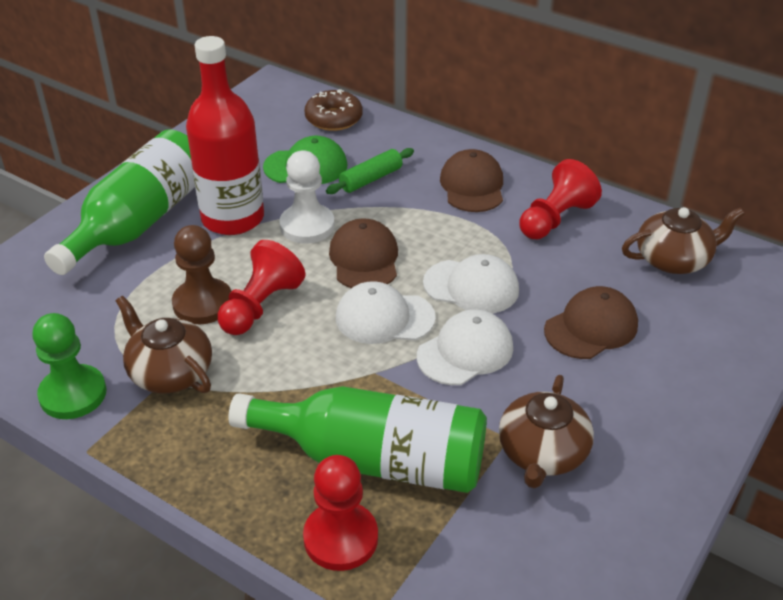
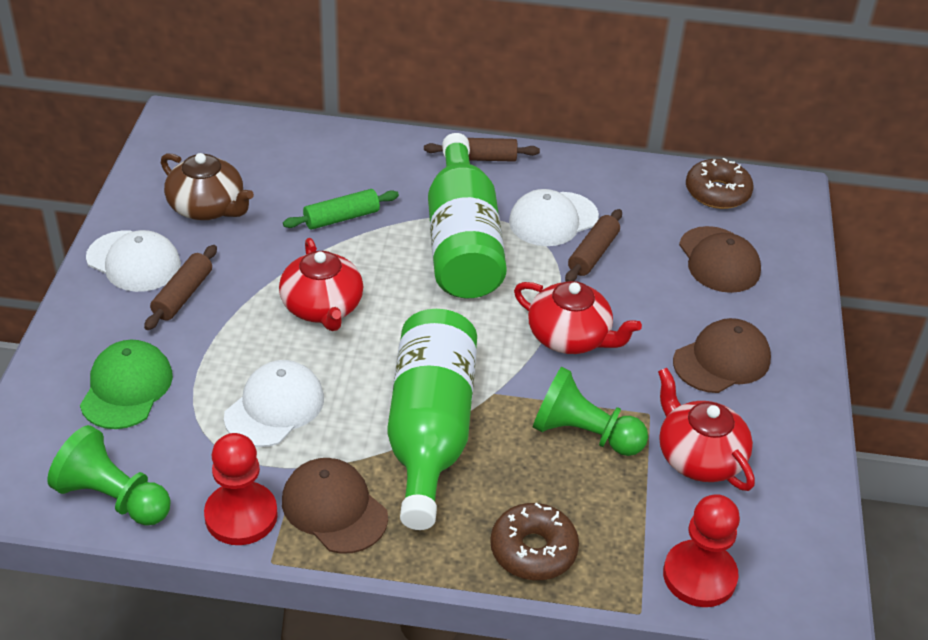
brown donut: 1 -> 2
brown pawn: 1 -> 0
brown rolling pin: 0 -> 3
brown teapot: 3 -> 1
green pawn: 1 -> 2
red bottle: 1 -> 0
red pawn: 3 -> 2
red teapot: 0 -> 3
white pawn: 1 -> 0

